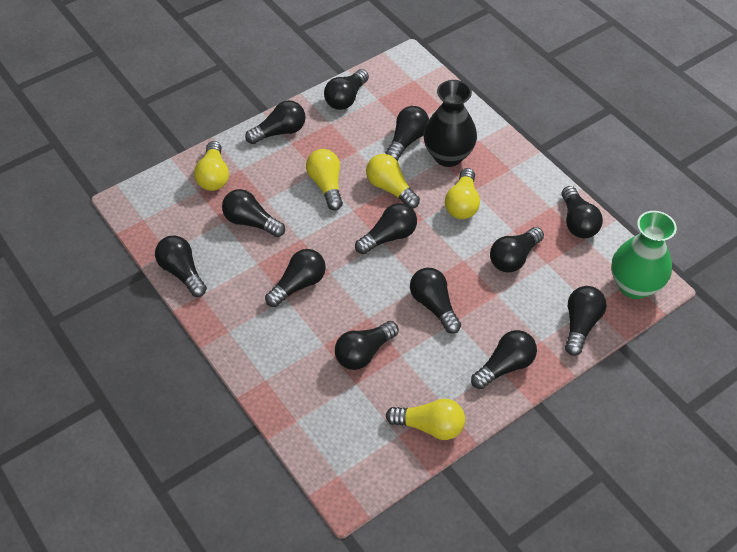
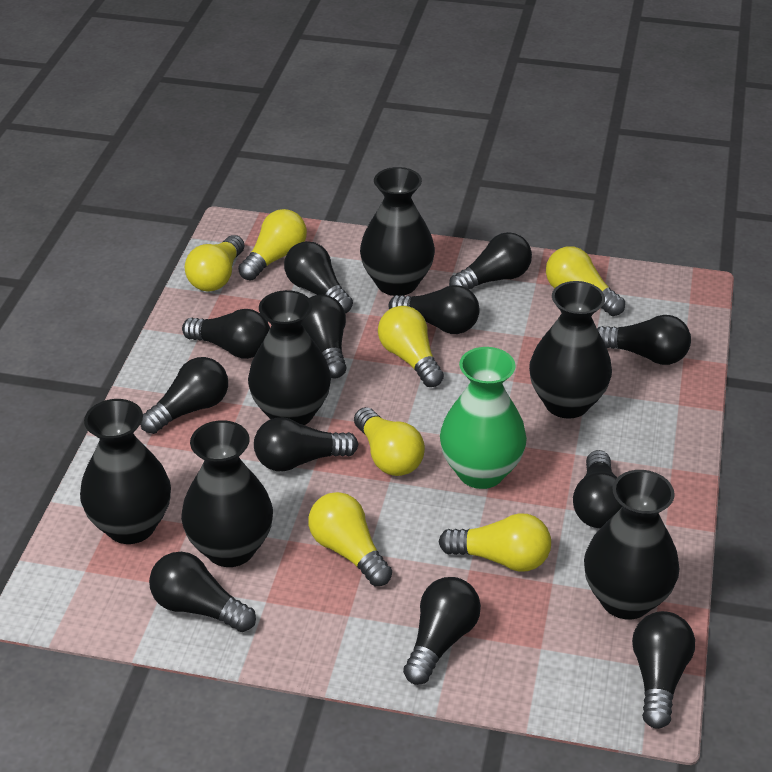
black light bulb: 13 -> 12
black vase: 1 -> 6
yellow light bulb: 5 -> 7

